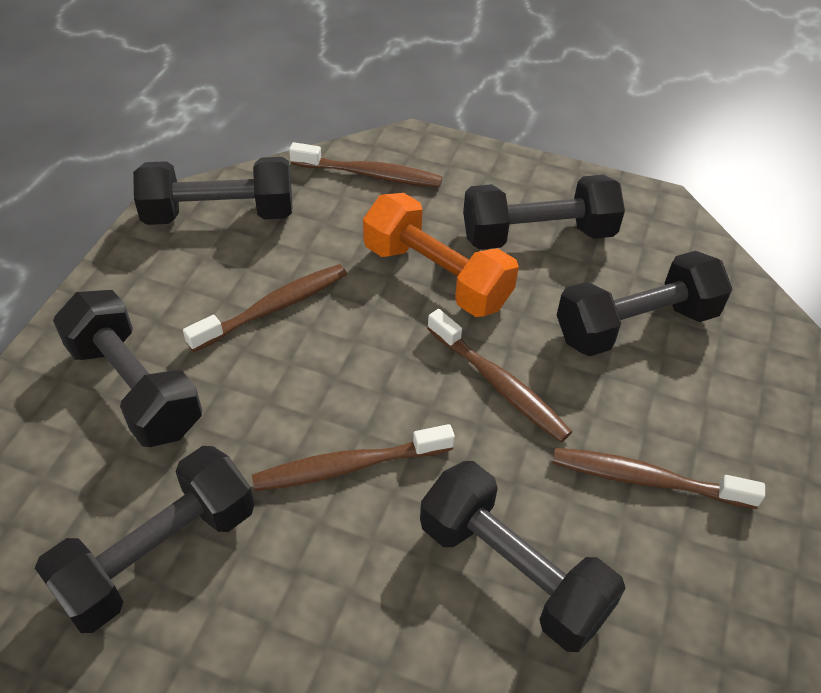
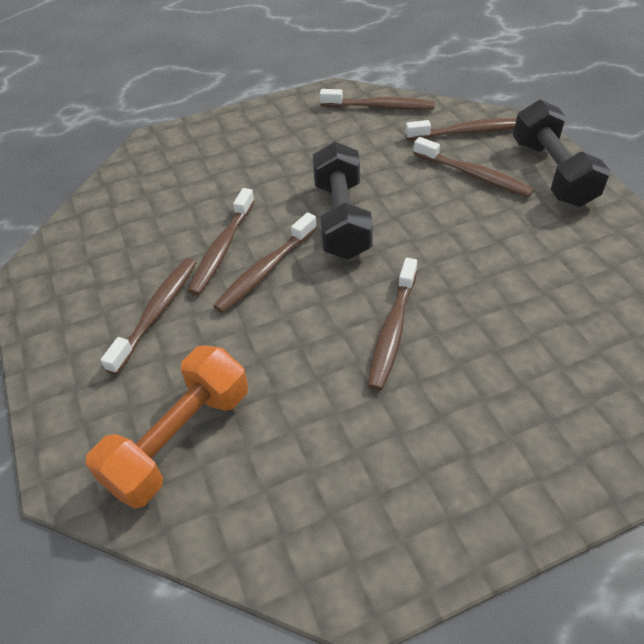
black dumbbell: 6 -> 2
brown toothbrush: 5 -> 7

